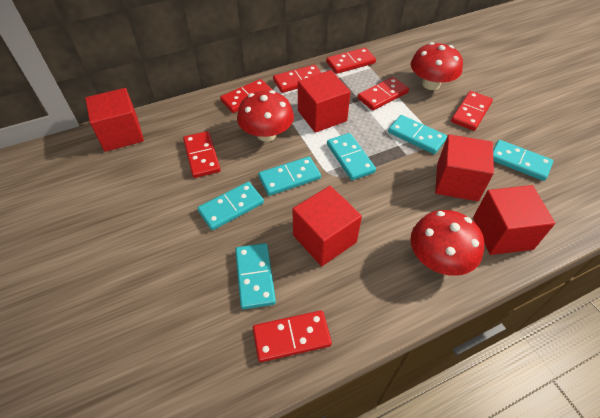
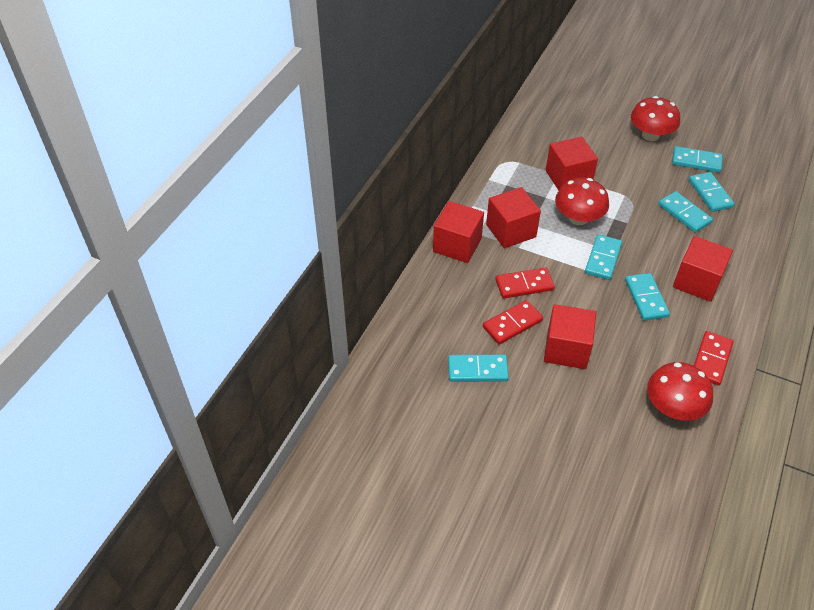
red domino: 7 -> 3

